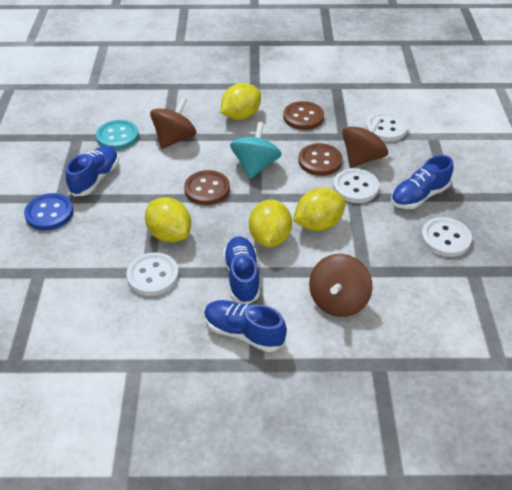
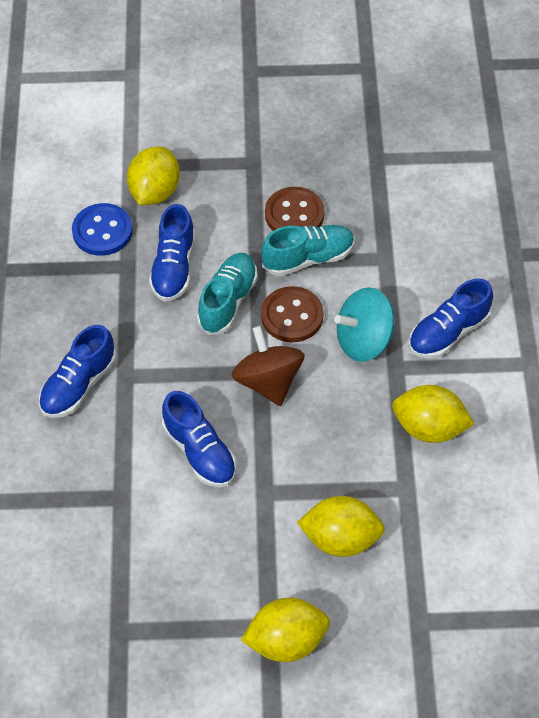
brown button: 3 -> 2
brown spinning top: 3 -> 1
turquoise button: 1 -> 0
turquoise shoe: 0 -> 2
white button: 4 -> 0

